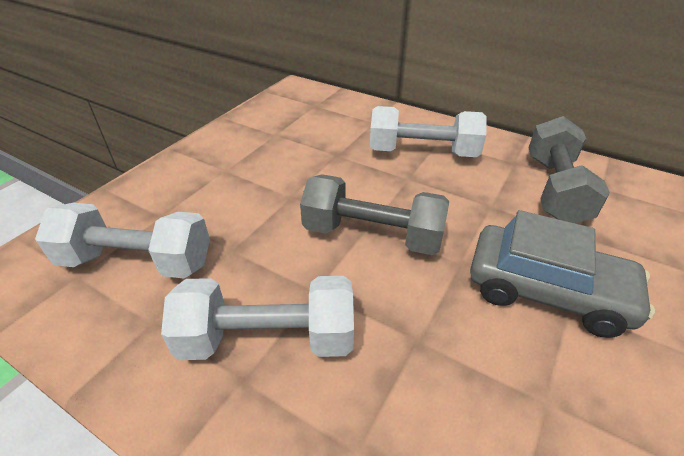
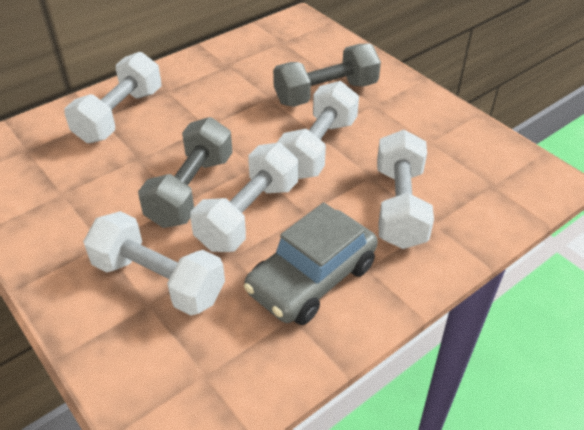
white dumbbell: 3 -> 5

